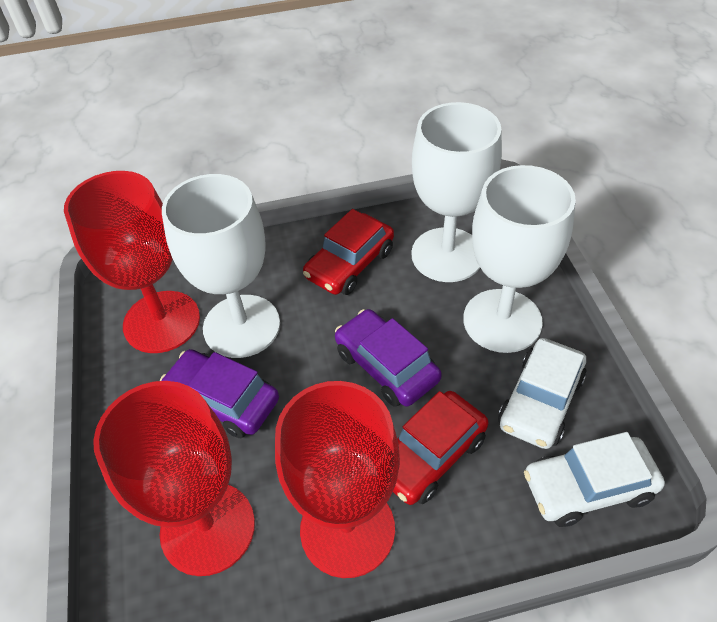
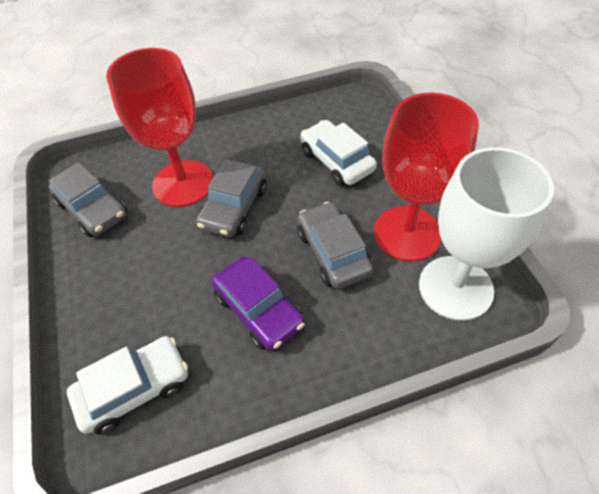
grey car: 0 -> 3
purple car: 2 -> 1
red car: 2 -> 0
red goblet: 3 -> 2
white goblet: 3 -> 1

